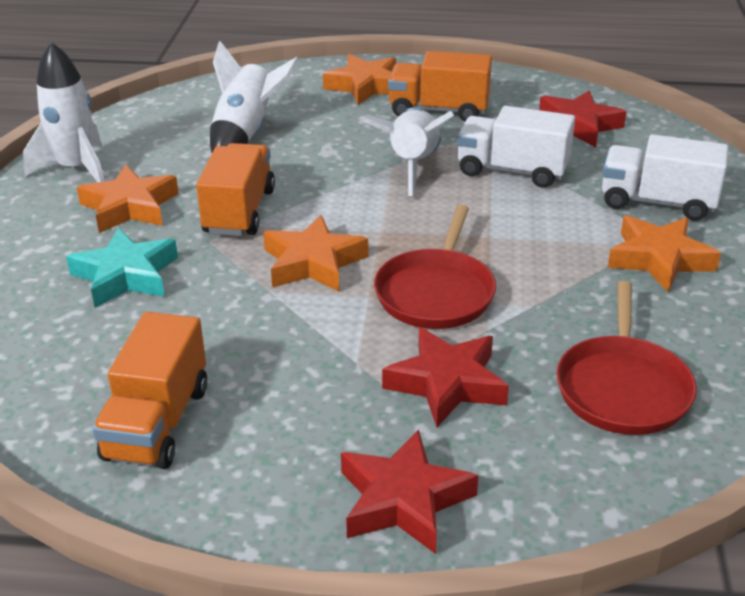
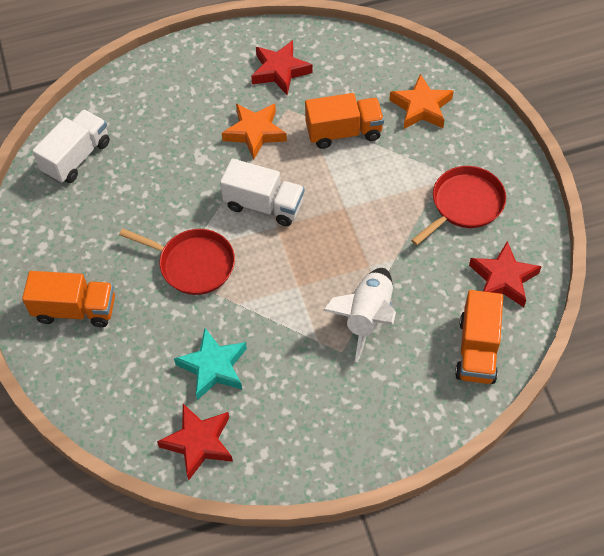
orange star: 4 -> 2
white rocket: 3 -> 1

